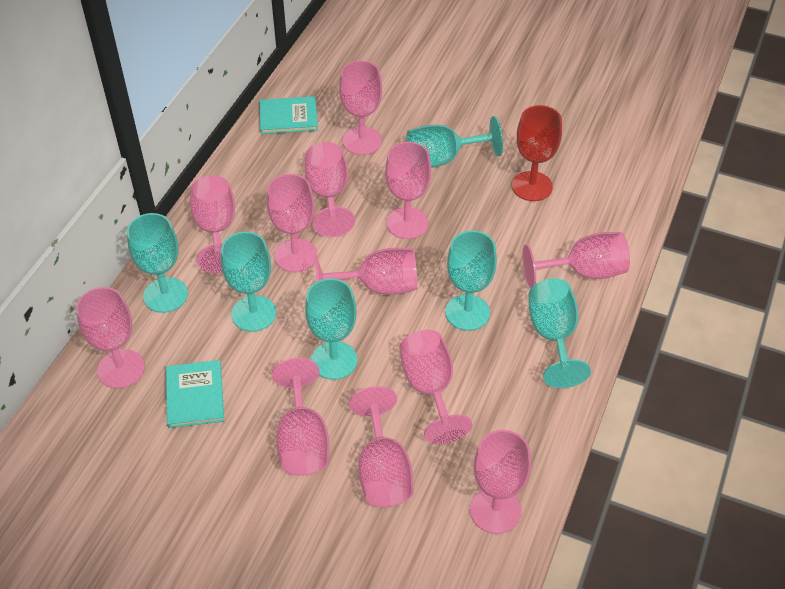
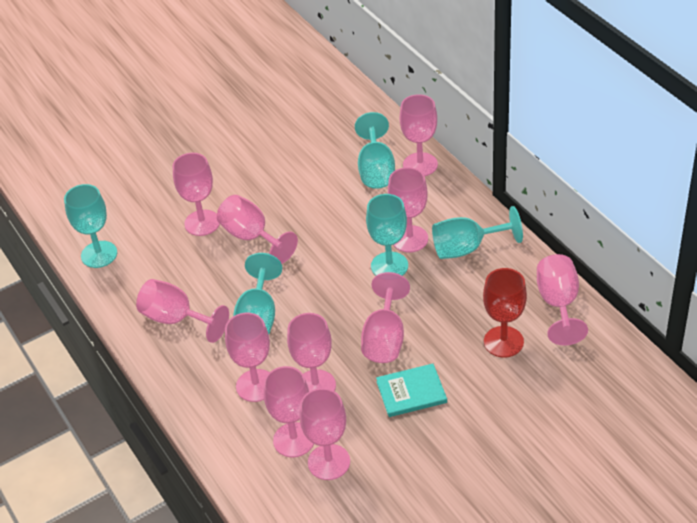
pink goblet: 12 -> 11
turquoise book: 2 -> 1
turquoise goblet: 6 -> 5

